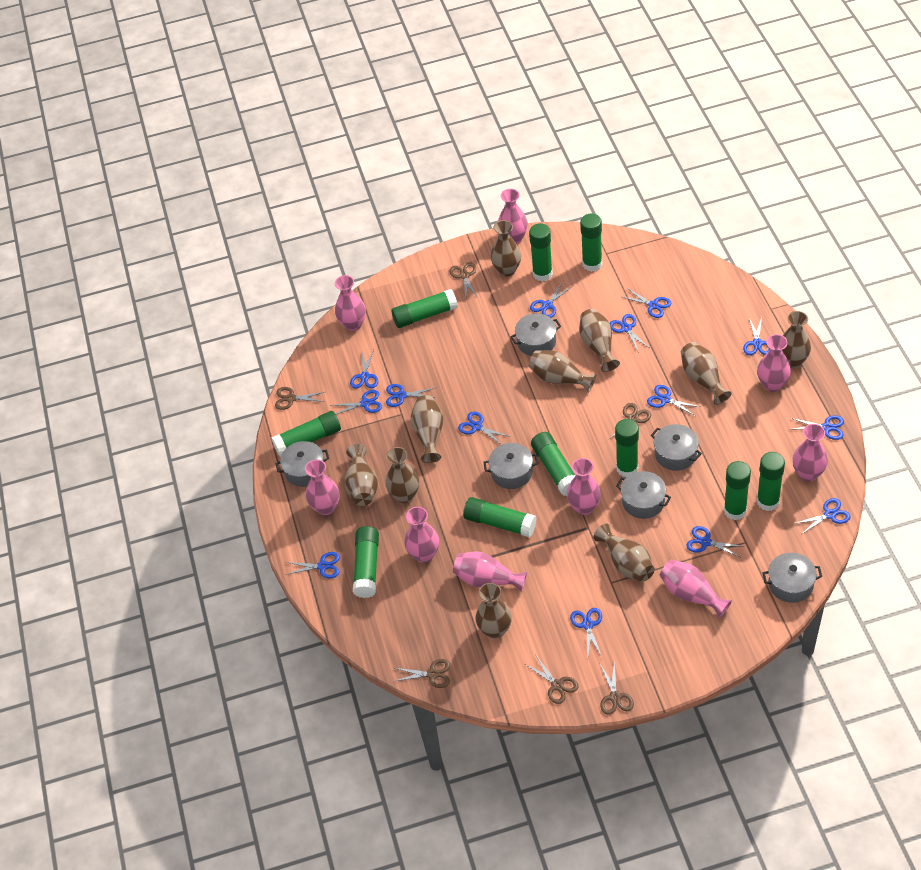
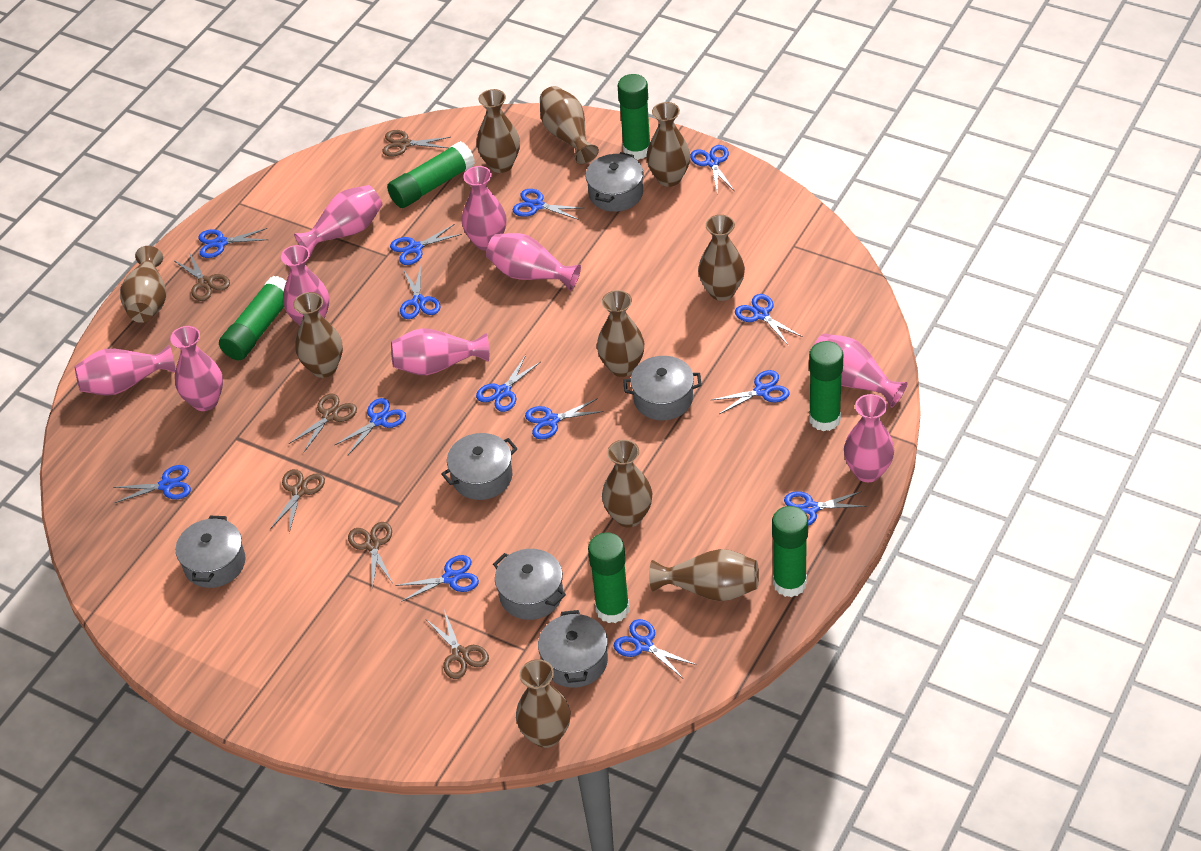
green glue stick: 10 -> 6

